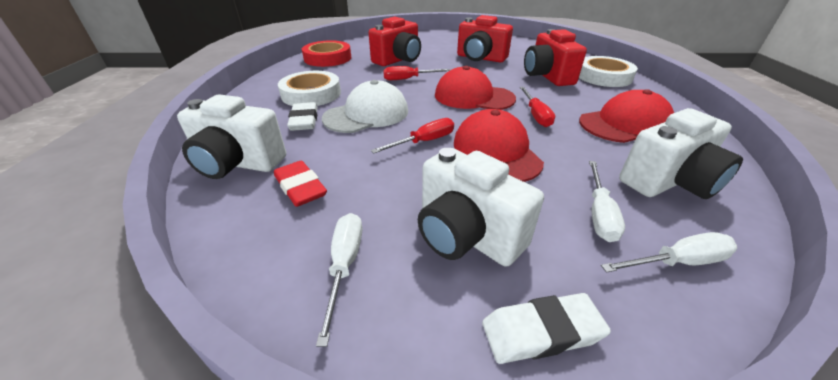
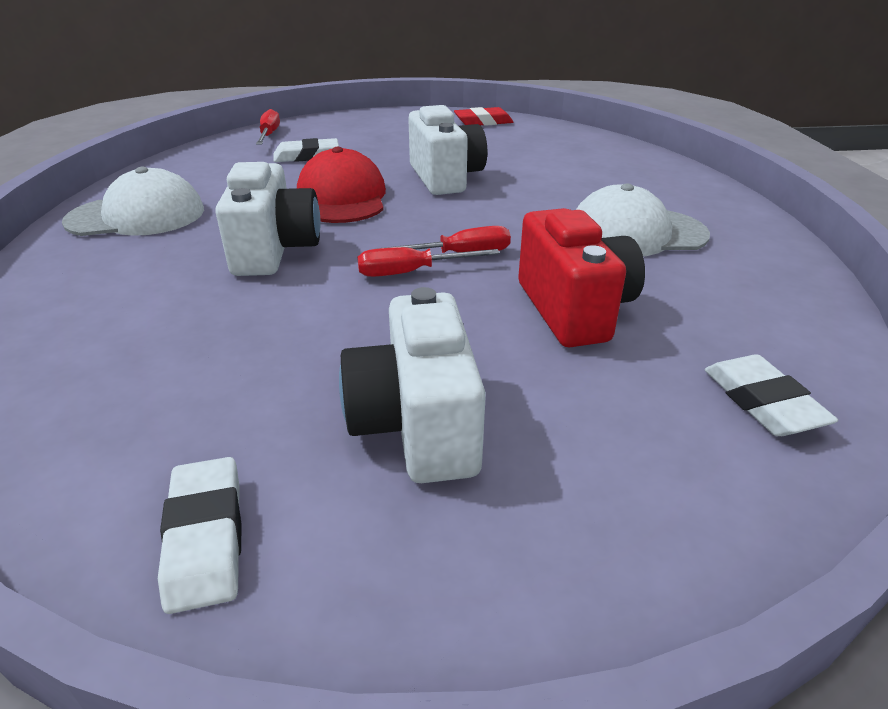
red camera: 3 -> 1
red cap: 3 -> 1
red tape: 1 -> 0
white cap: 1 -> 2
white eraser: 2 -> 3
white screwdriver: 3 -> 0
white tape: 2 -> 0

